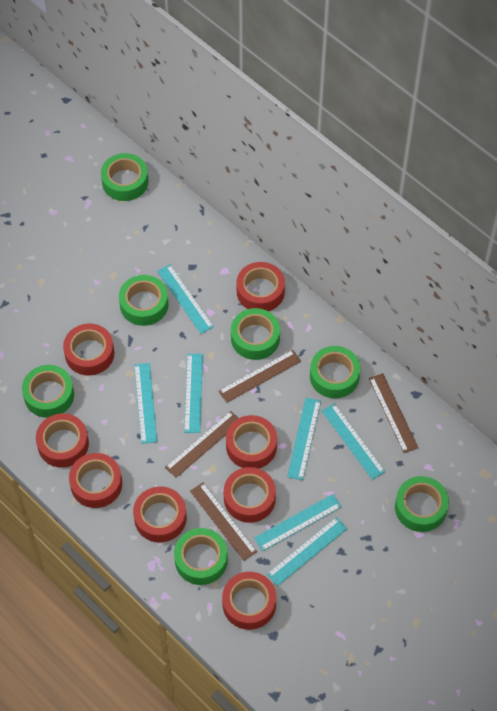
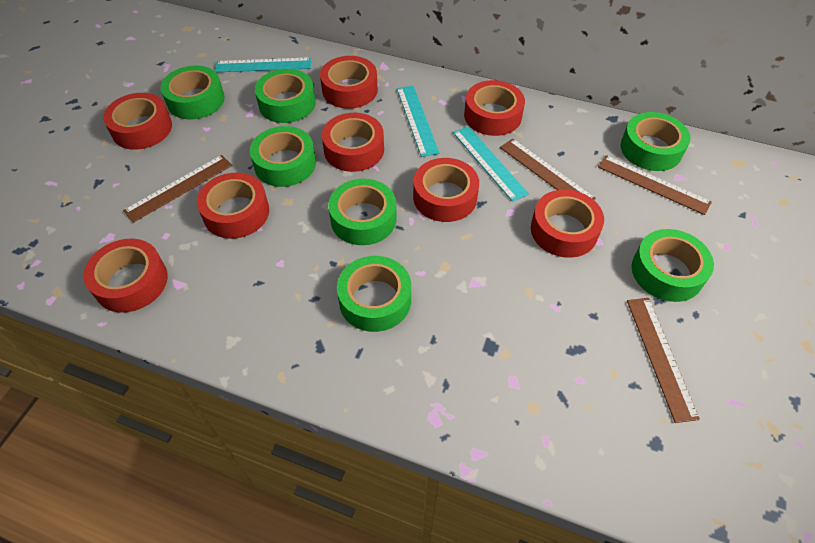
turquoise ruler: 7 -> 3

